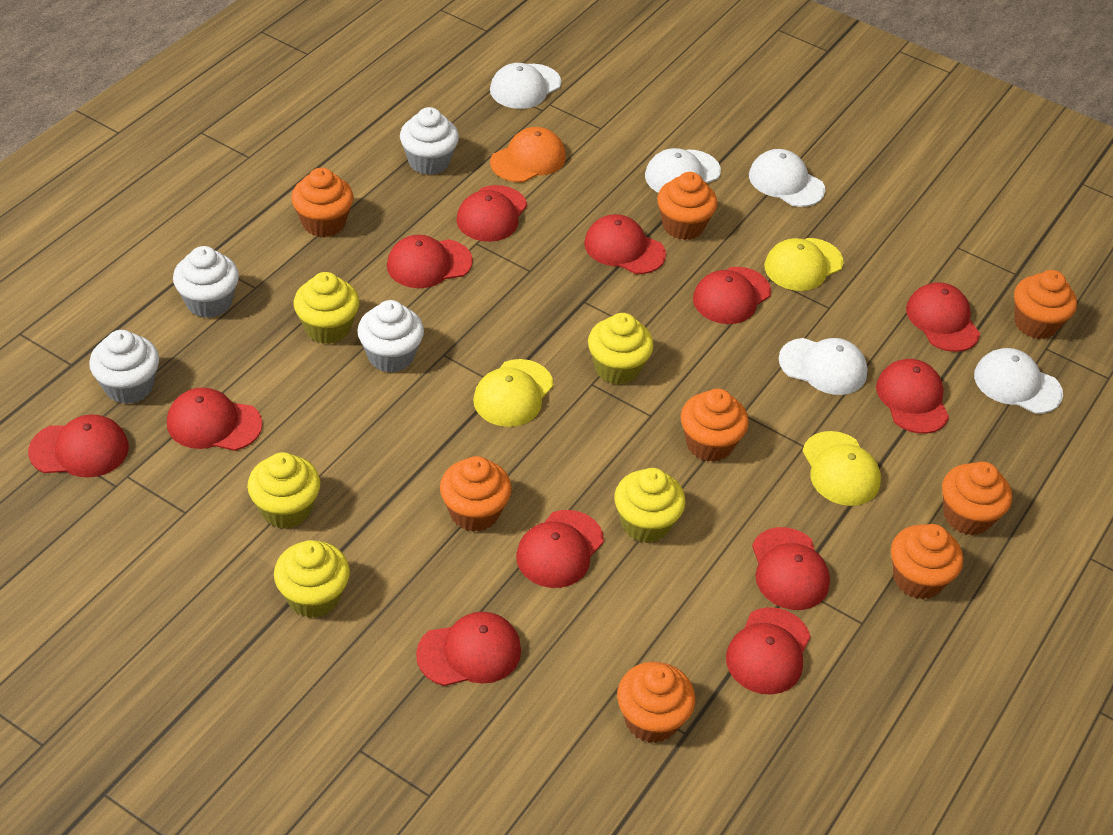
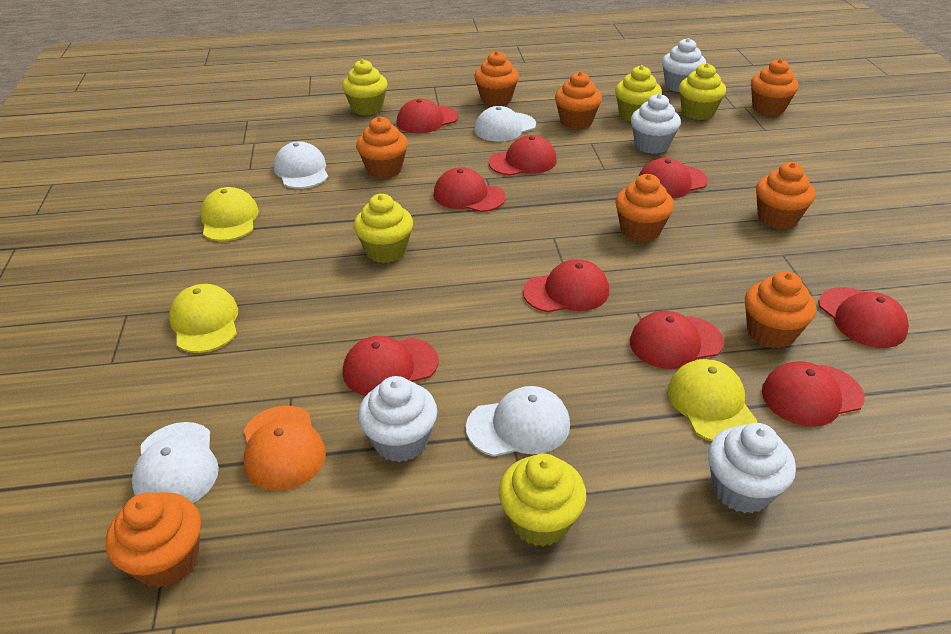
red cap: 12 -> 9
white cap: 5 -> 4

